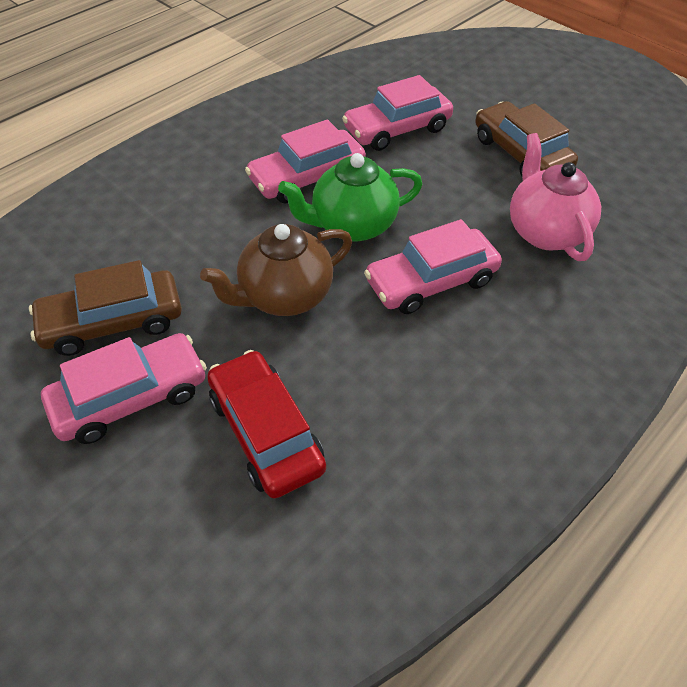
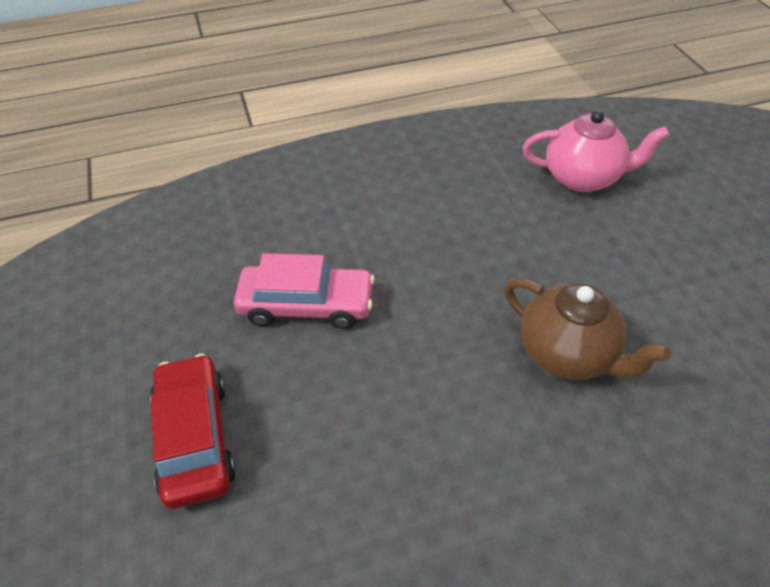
brown car: 2 -> 0
green teapot: 1 -> 0
pink car: 4 -> 1

